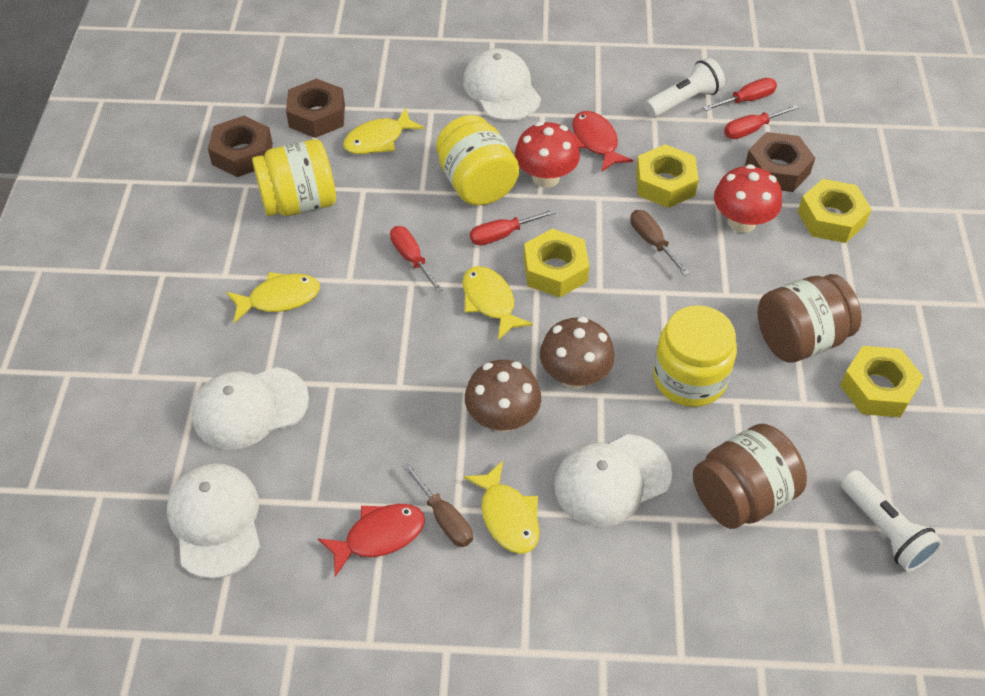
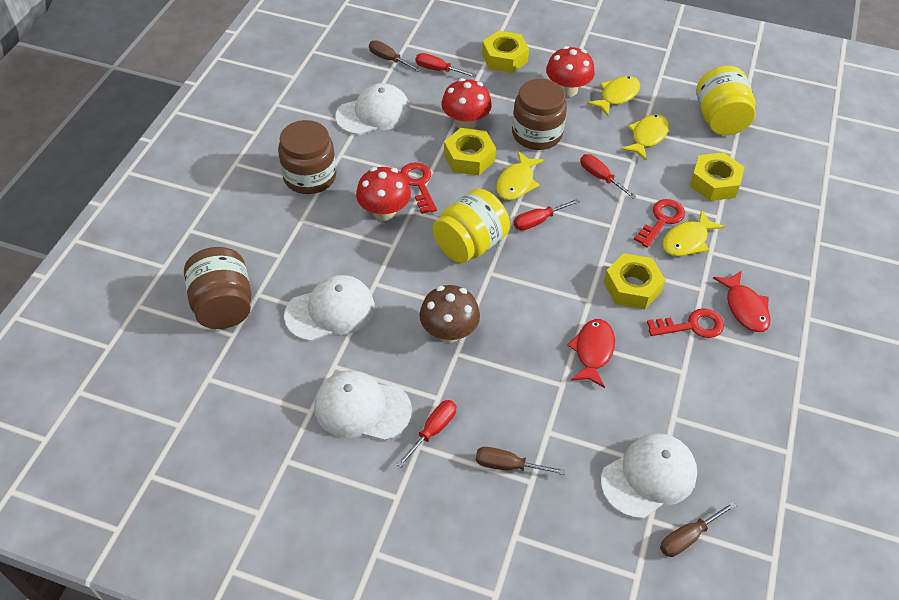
brown jar: 2 -> 3
brown mushroom: 2 -> 1
brown nut: 3 -> 0
brown screwdriver: 2 -> 3
red key: 0 -> 3
red mushroom: 2 -> 3
white flashlight: 2 -> 0
yellow jar: 3 -> 2

